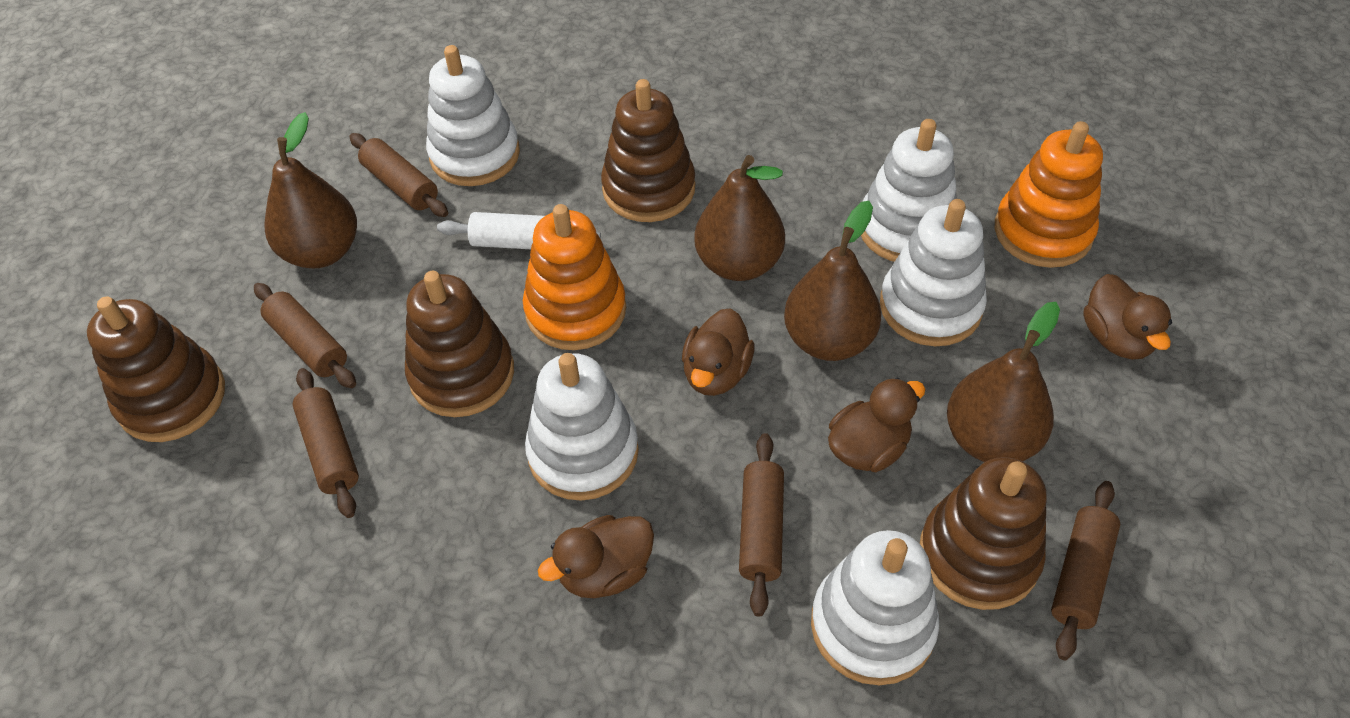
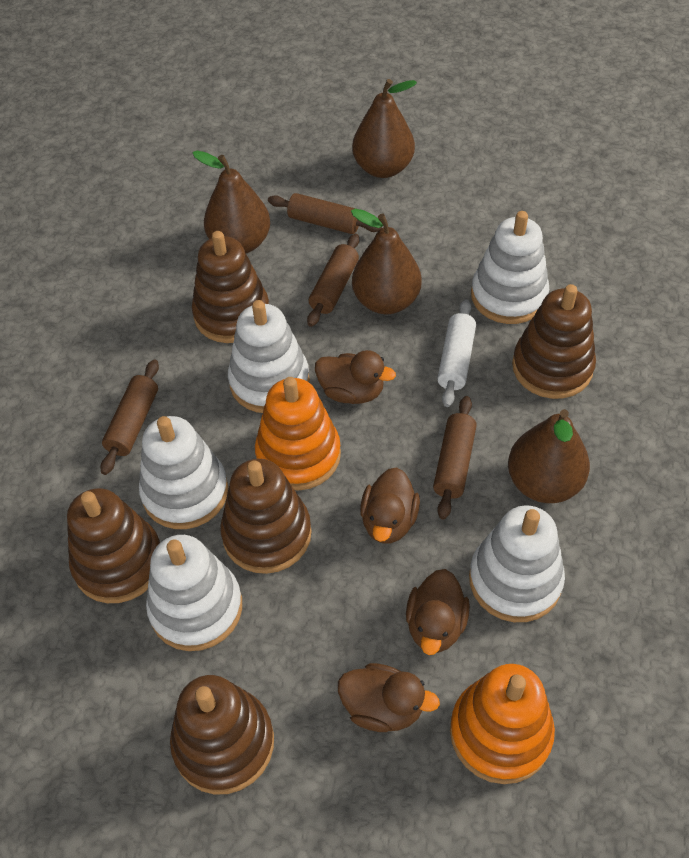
brown rolling pin: 5 -> 4
brown stacking toy: 4 -> 5

